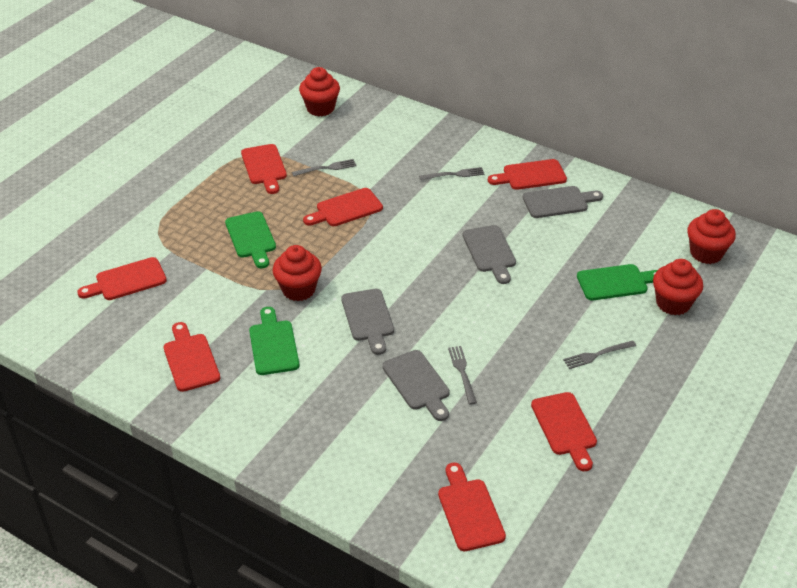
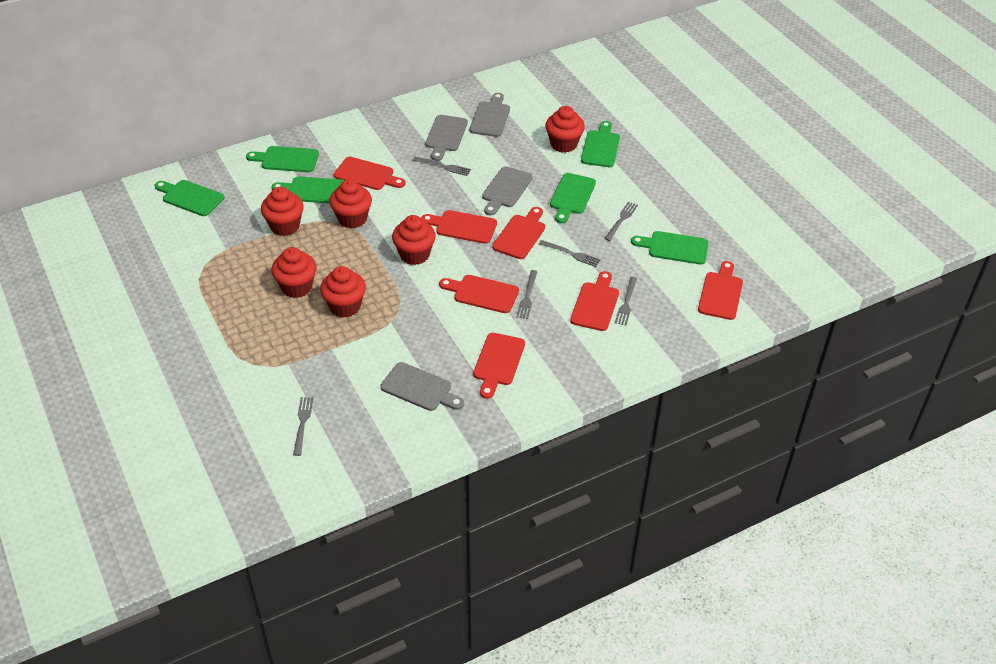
green cutting board: 3 -> 6
grey fork: 4 -> 6
red cupcake: 4 -> 6

